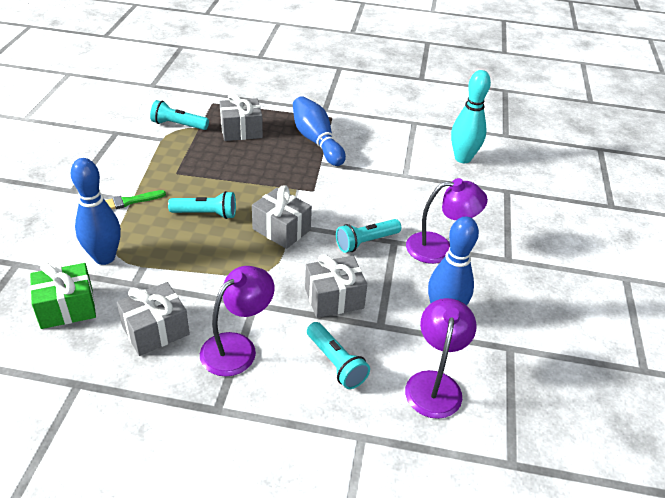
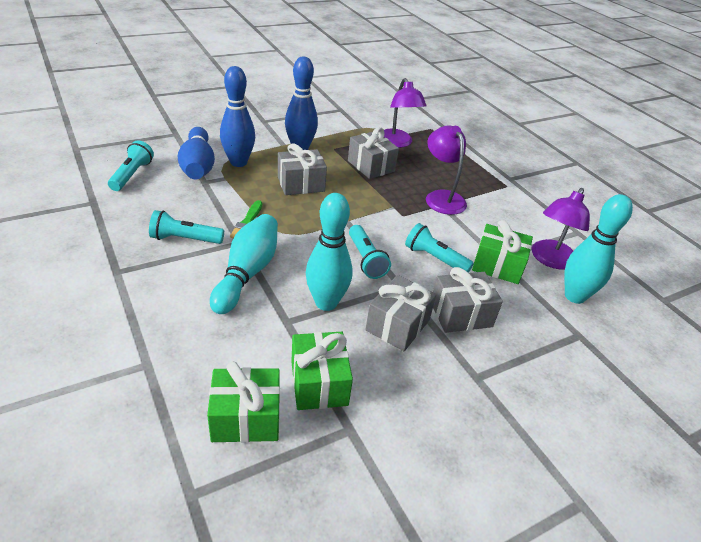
green gift: 1 -> 3
turquoise bowling pin: 1 -> 3

